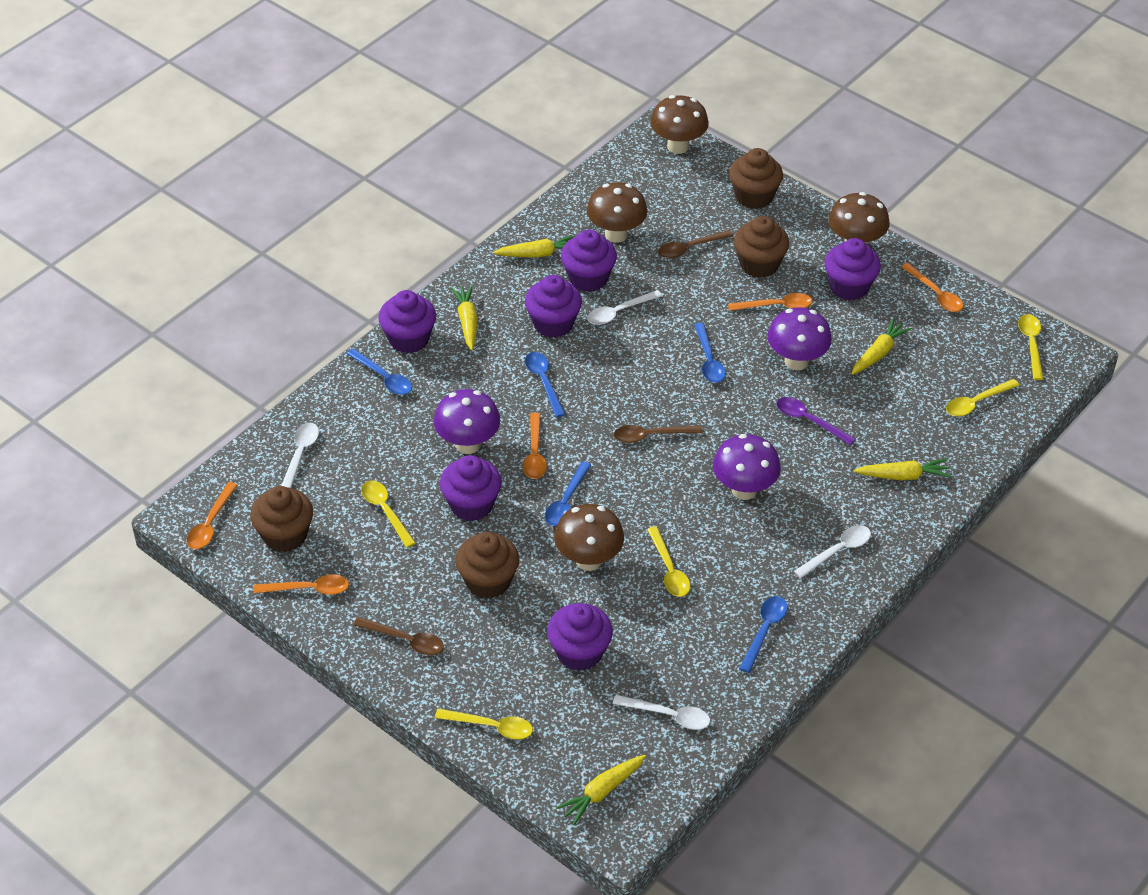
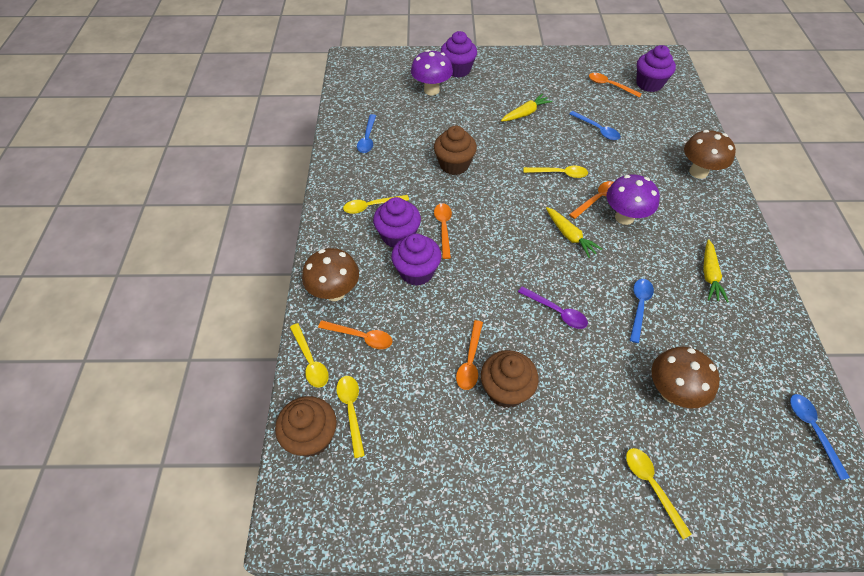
blue spoon: 5 -> 4
brown cupcake: 4 -> 3
brown mushroom: 4 -> 3
brown spoon: 3 -> 0
purple cupcake: 6 -> 4
purple mushroom: 3 -> 2
white spoon: 4 -> 0
yellow carrot: 5 -> 3

